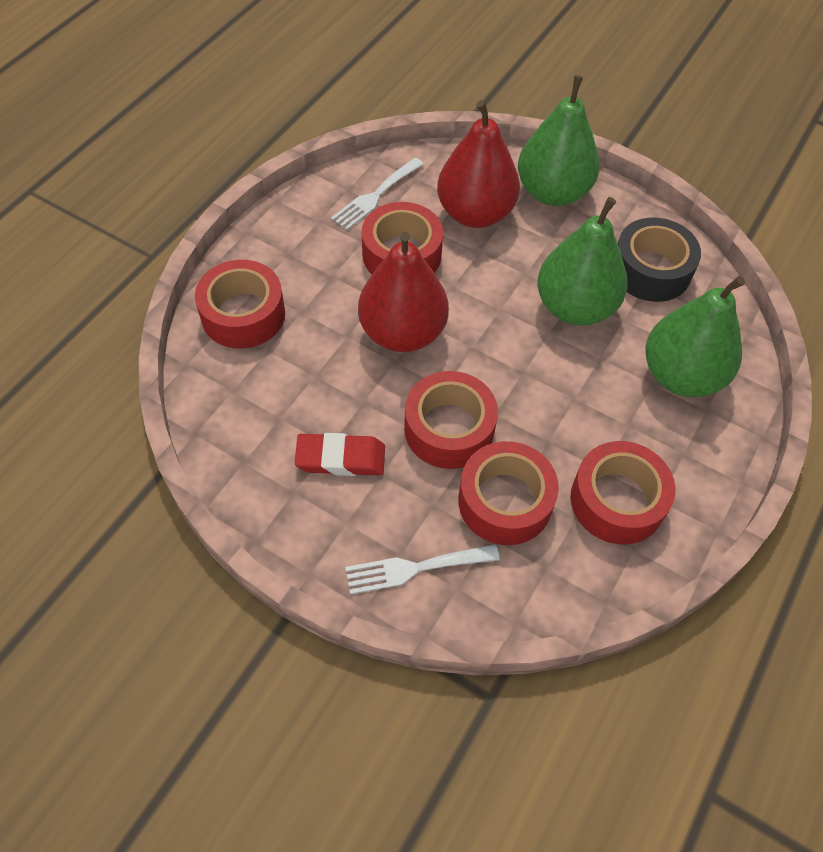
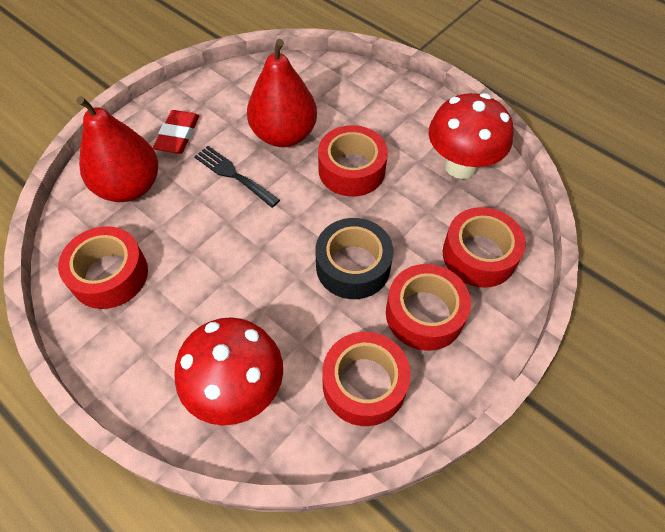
black fork: 0 -> 1
green pear: 3 -> 0
red mushroom: 0 -> 2
white fork: 2 -> 0

